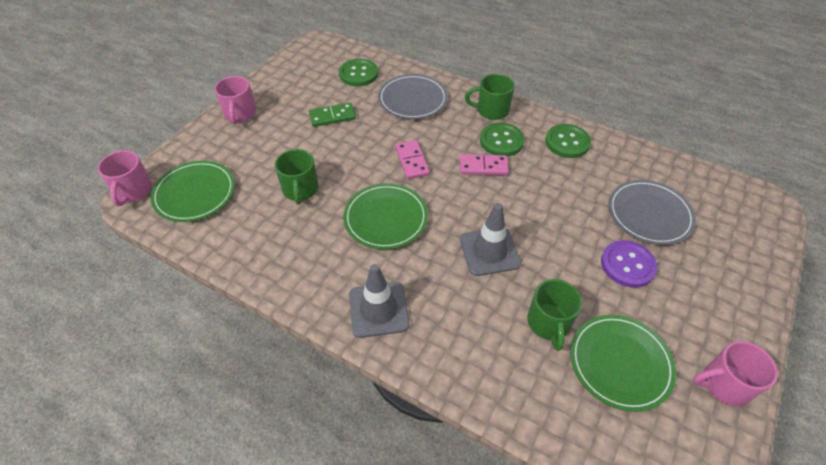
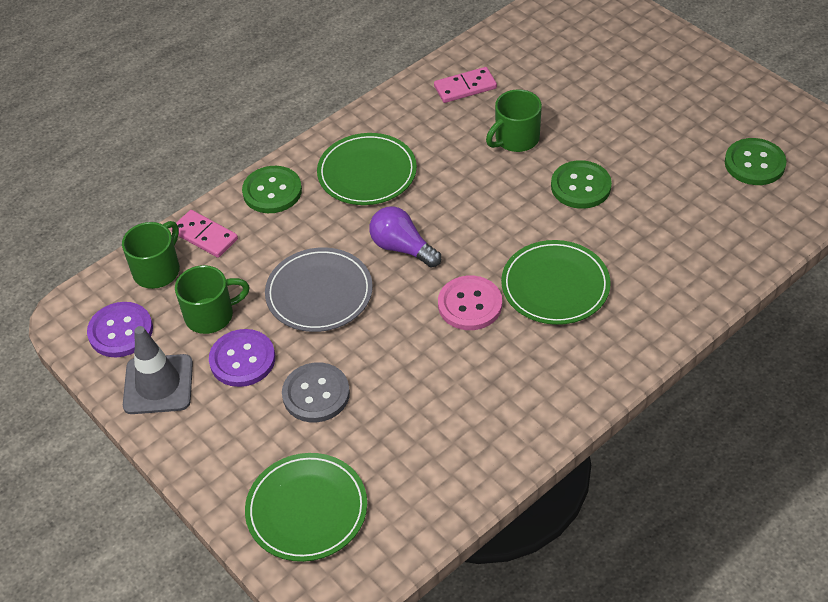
green domino: 1 -> 0
grey button: 0 -> 1
grey plate: 2 -> 1
grey traffic cone: 2 -> 1
pink button: 0 -> 1
pink mug: 3 -> 0
purple button: 1 -> 2
purple light bulb: 0 -> 1

